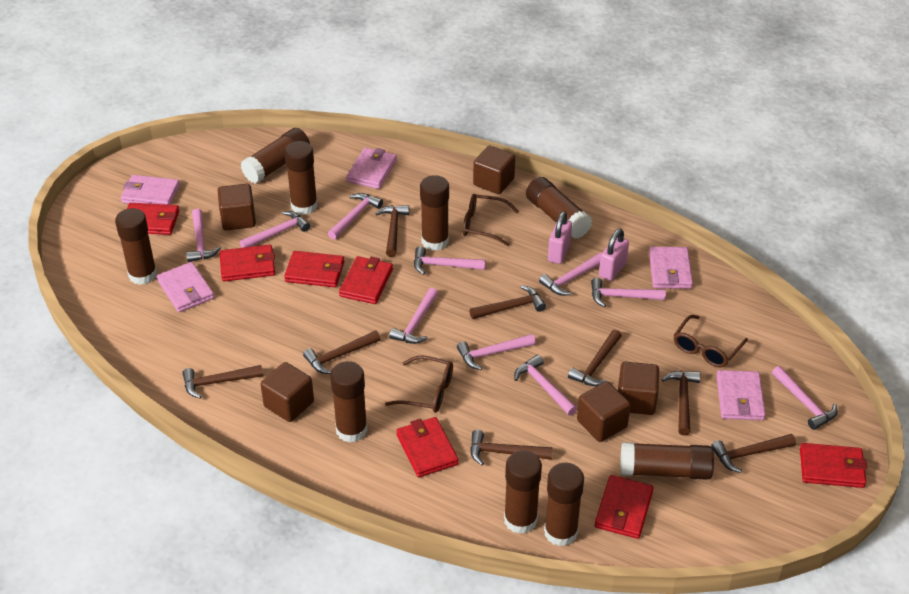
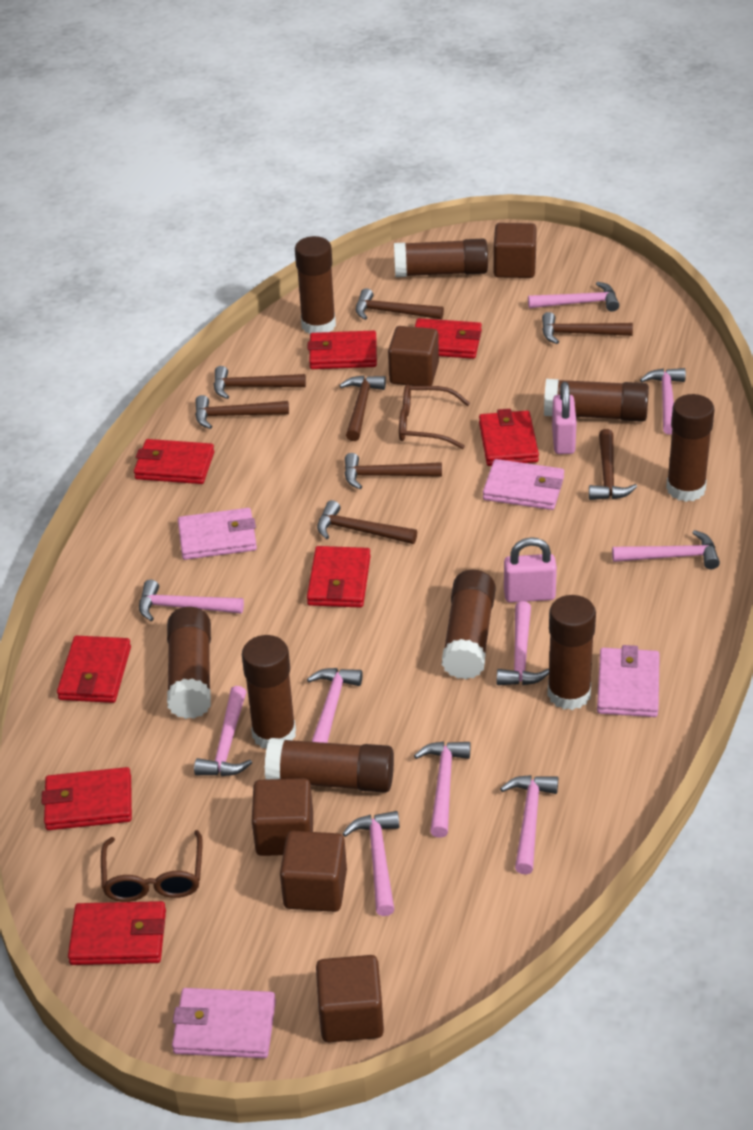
brown glasses: 3 -> 2
pink wallet: 5 -> 4
red wallet: 7 -> 8

